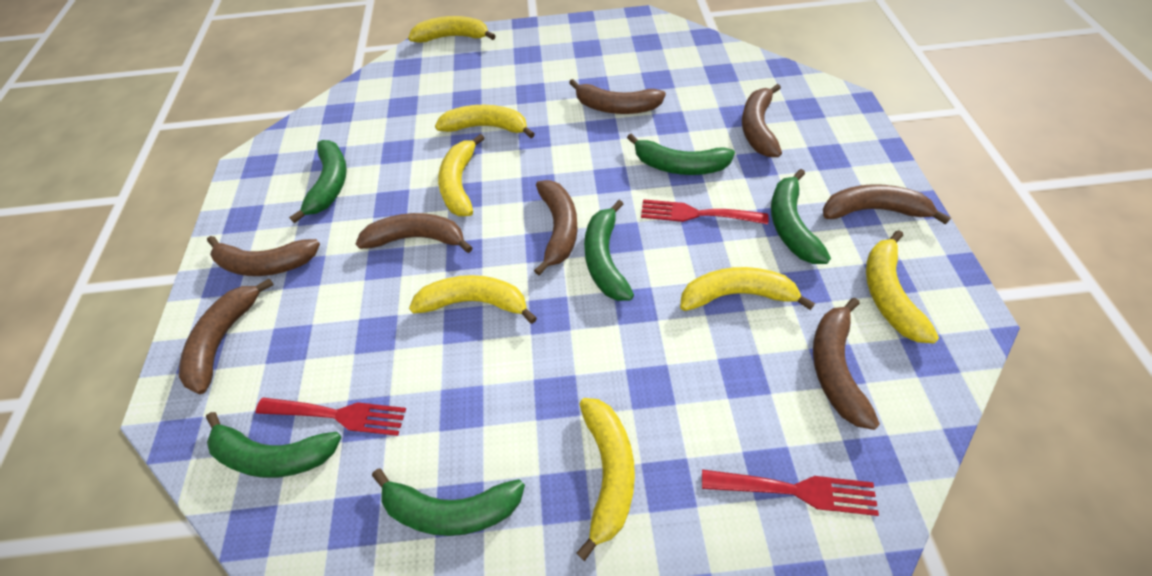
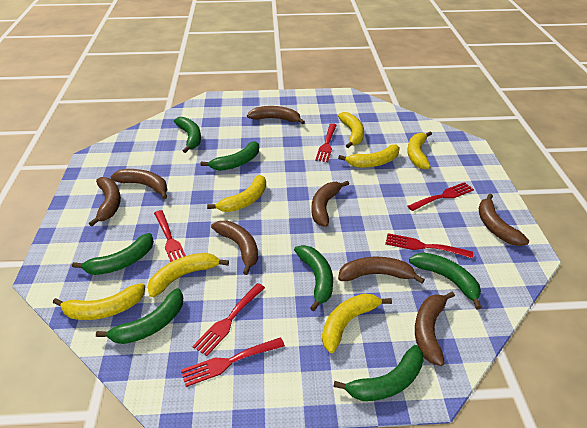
green banana: 6 -> 7
red fork: 3 -> 6

